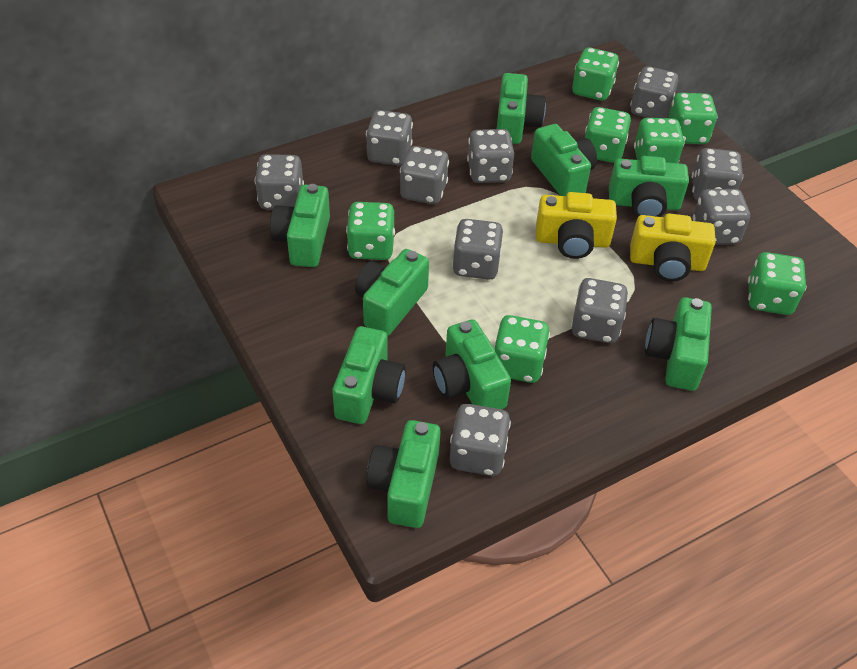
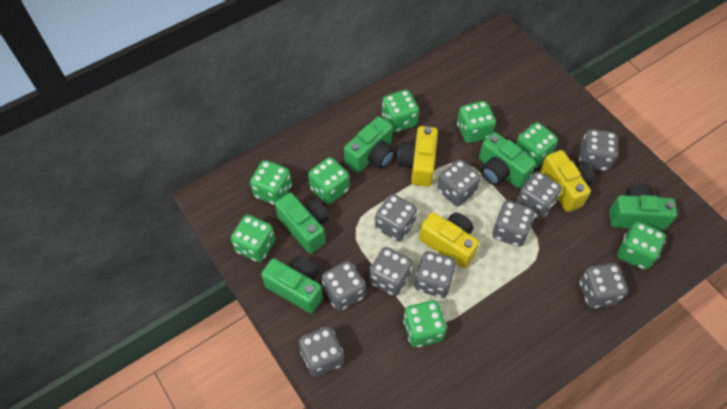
green camera: 9 -> 5
green dice: 7 -> 8
yellow camera: 2 -> 3

